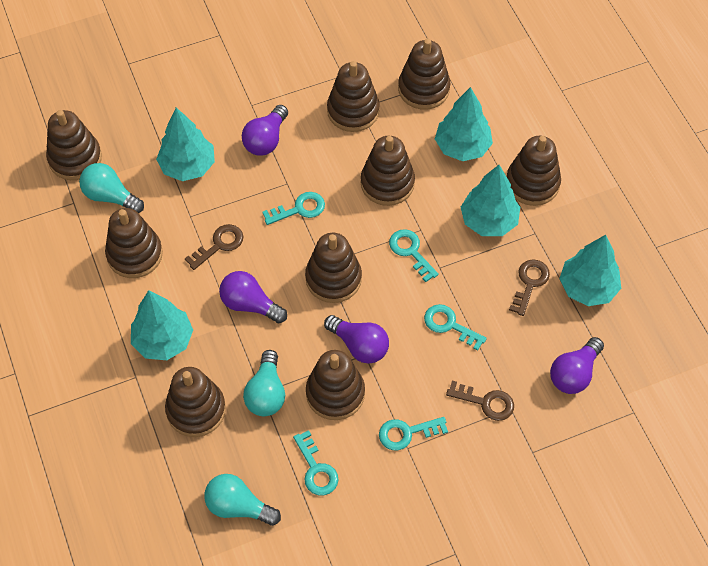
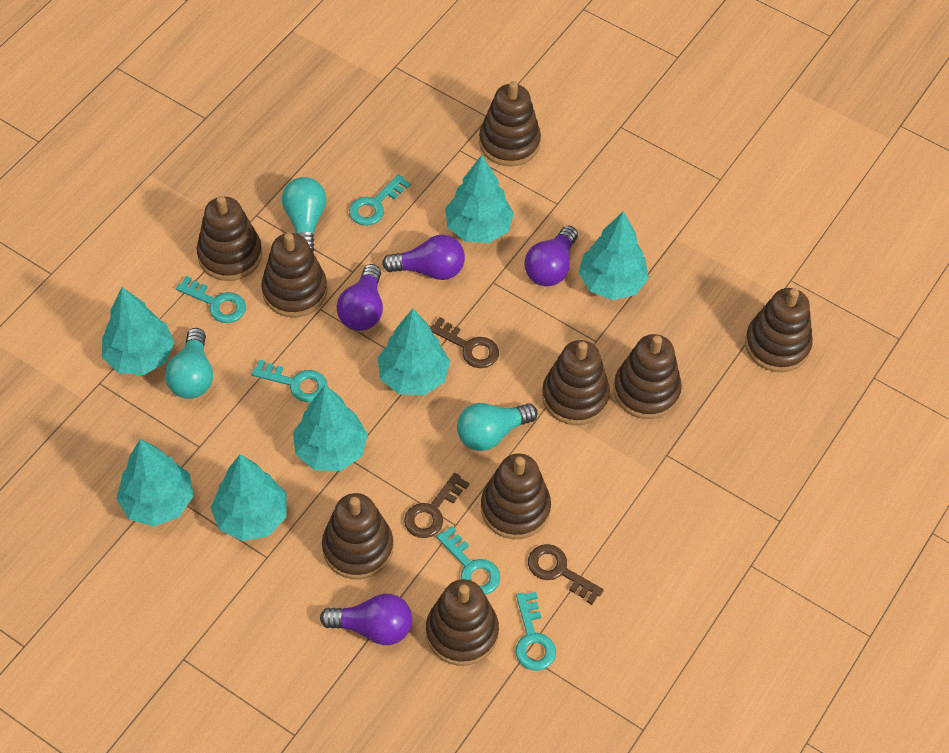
turquoise tree: 5 -> 7

